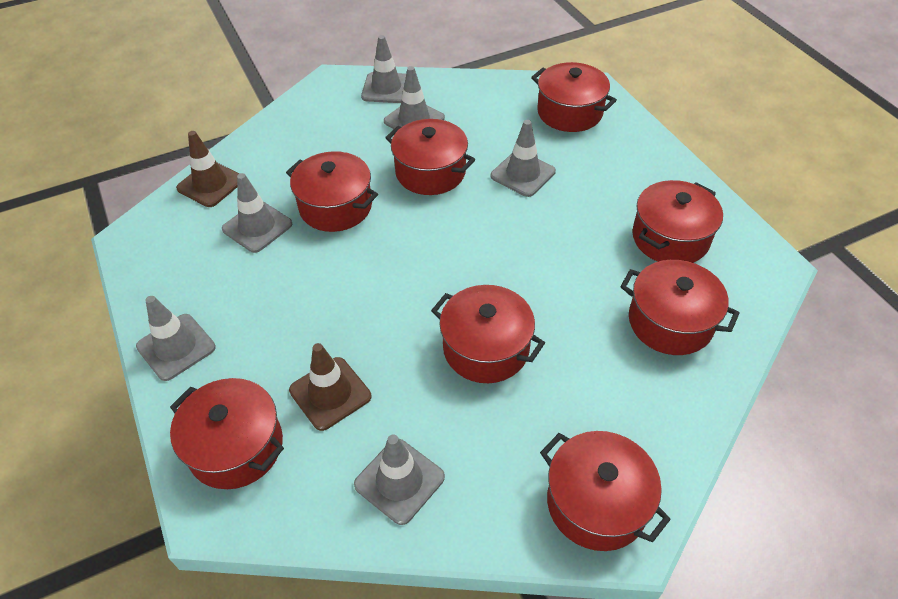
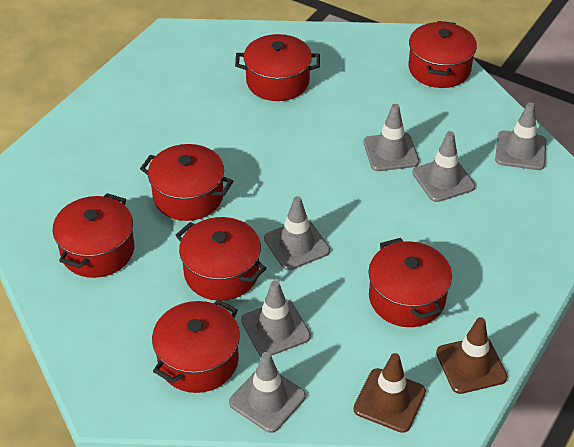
red pot: 8 -> 7

